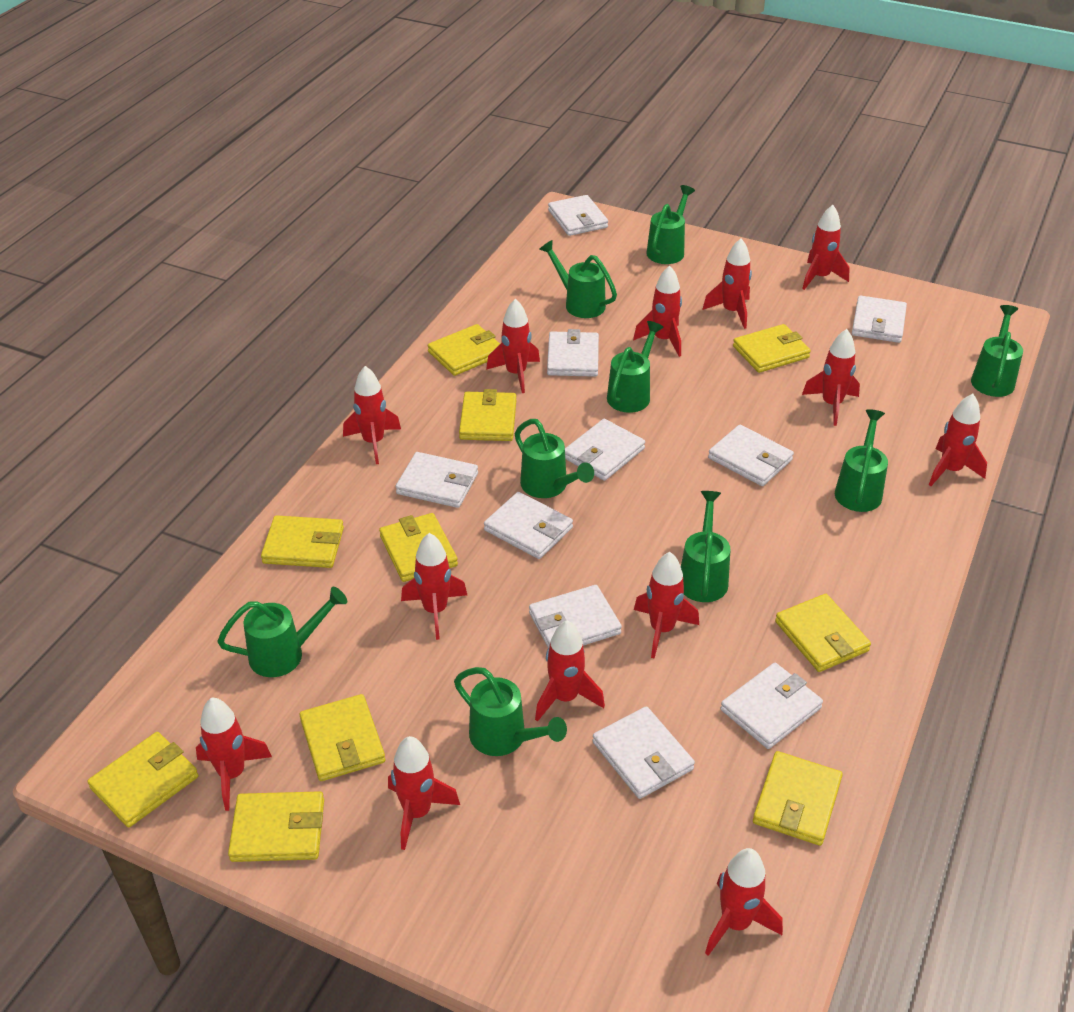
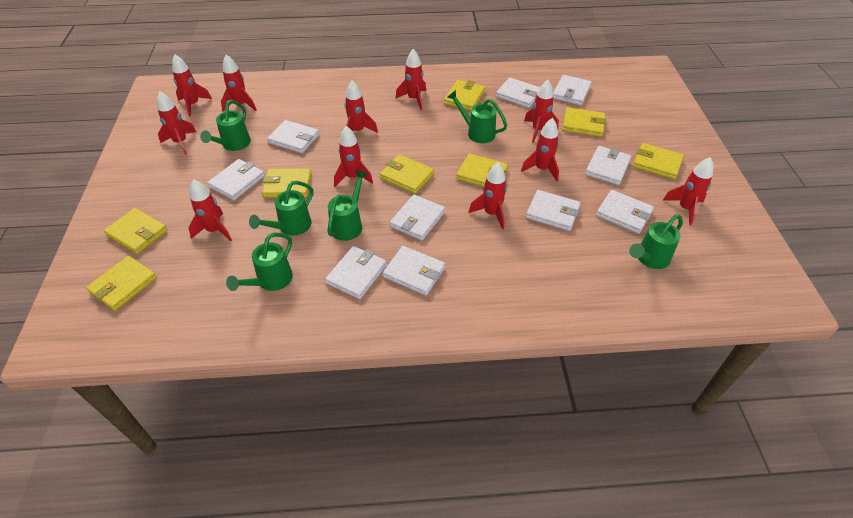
green watering can: 9 -> 6
red rocket: 13 -> 11
yellow wallet: 10 -> 8

